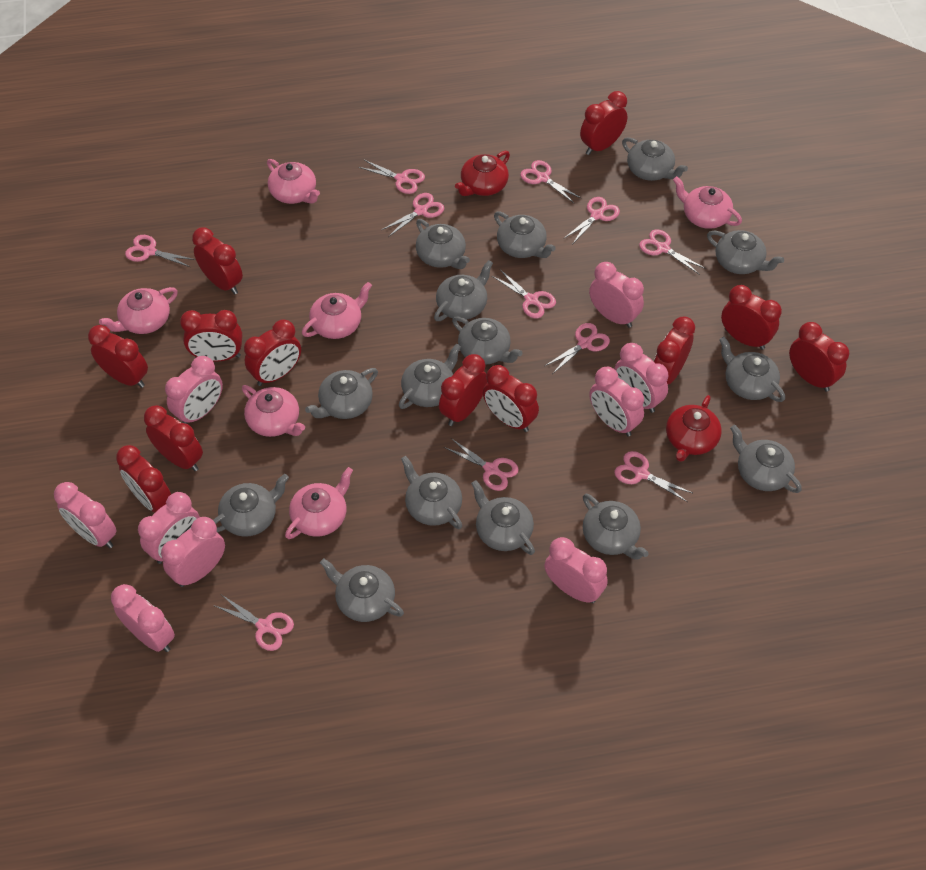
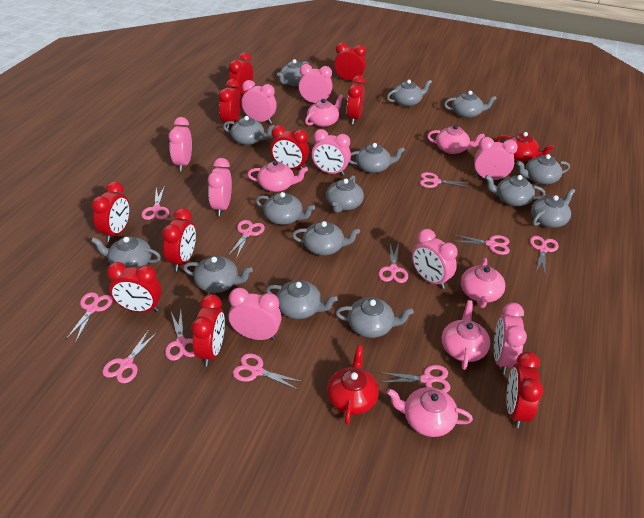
red clock: 12 -> 10

